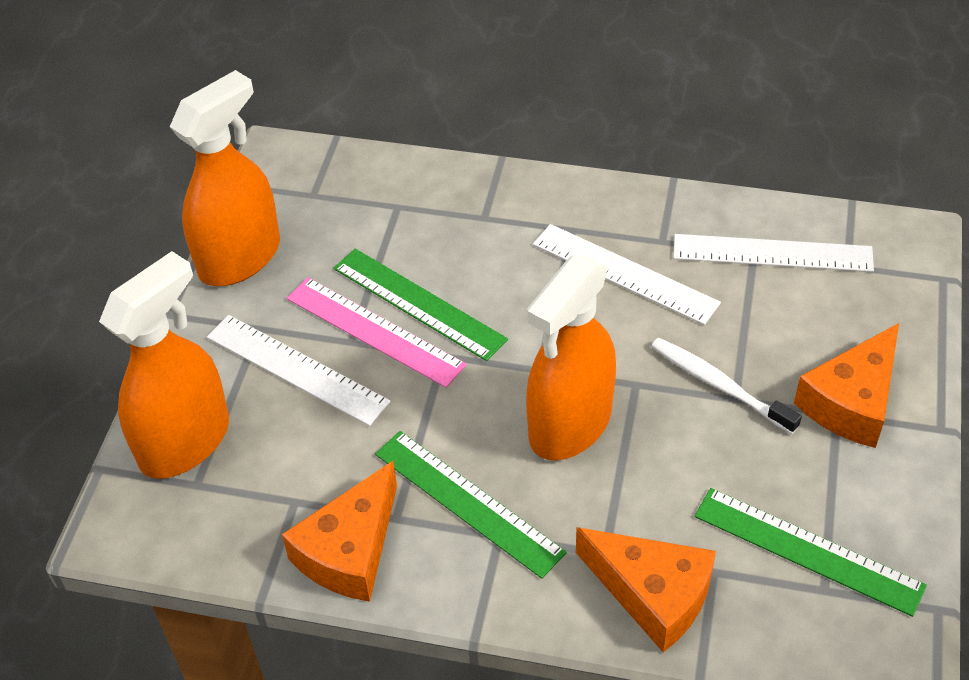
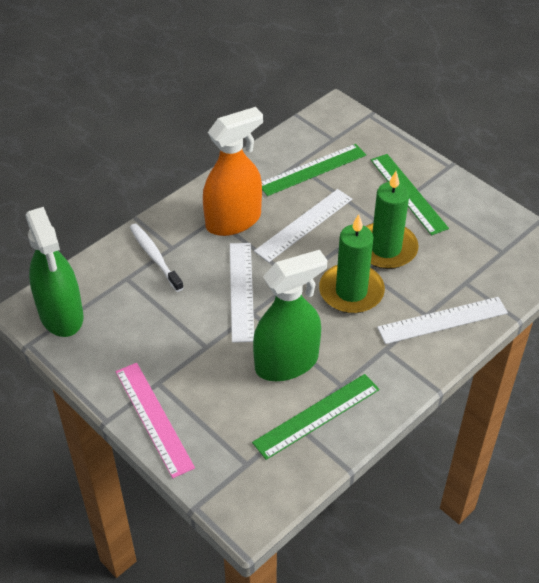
green candle: 0 -> 2
green spray bottle: 0 -> 2
orange cheese: 3 -> 0
orange spray bottle: 3 -> 1

